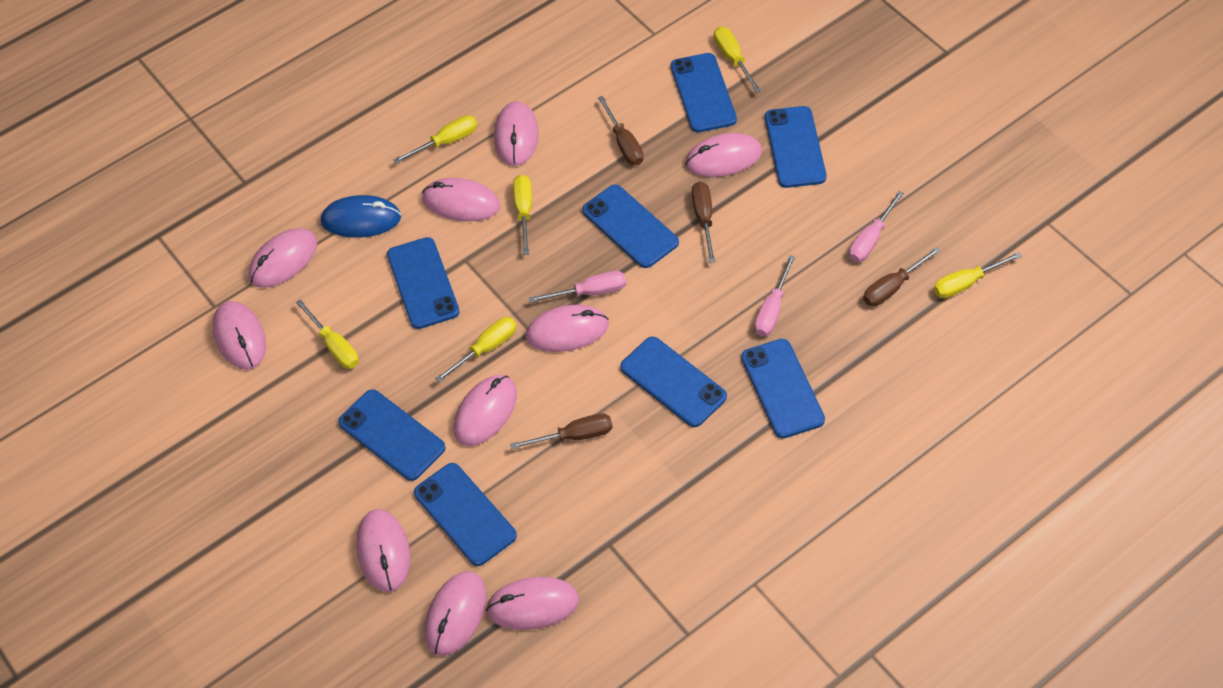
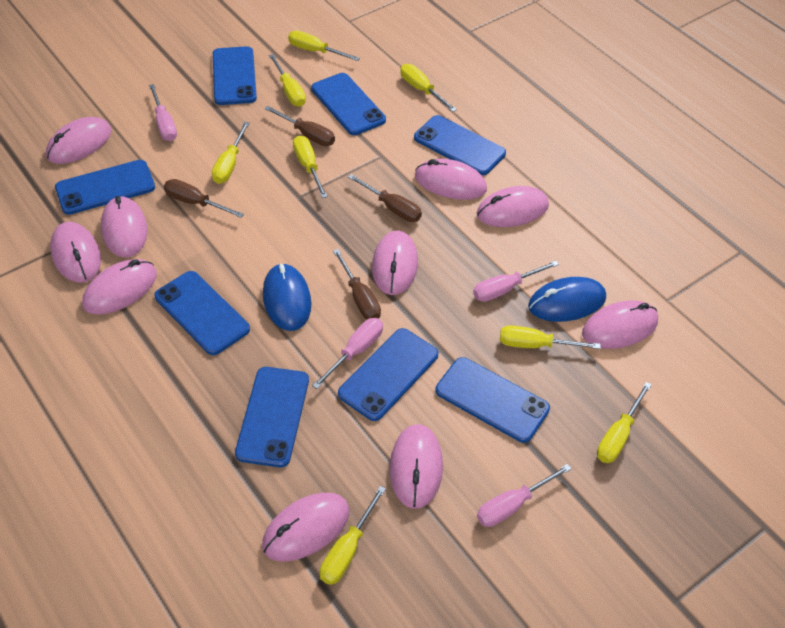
blue mouse: 1 -> 2
pink screwdriver: 3 -> 4
yellow screwdriver: 6 -> 8

